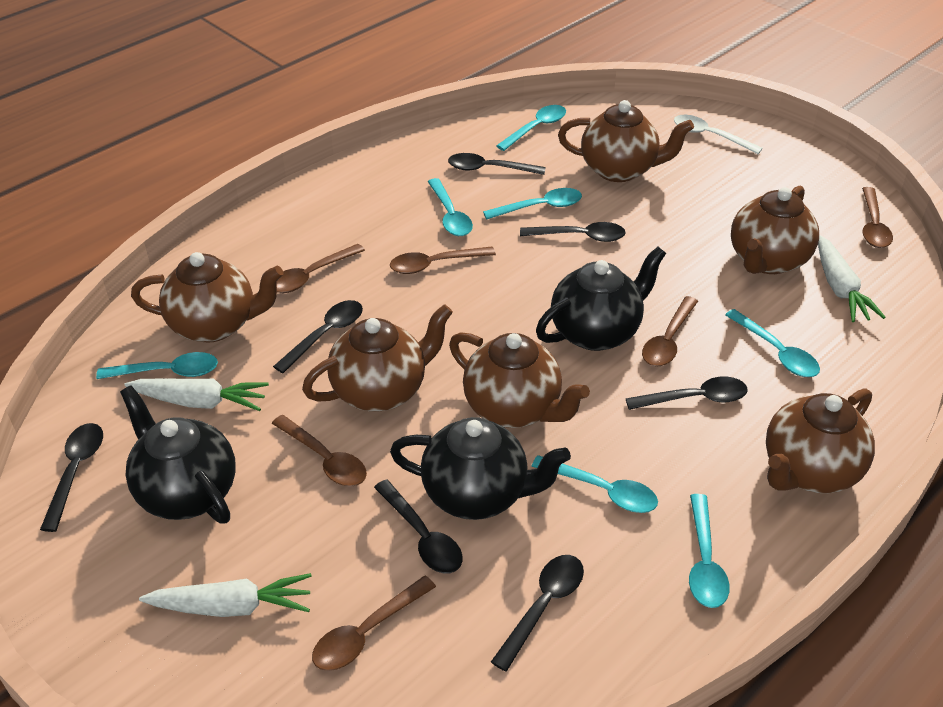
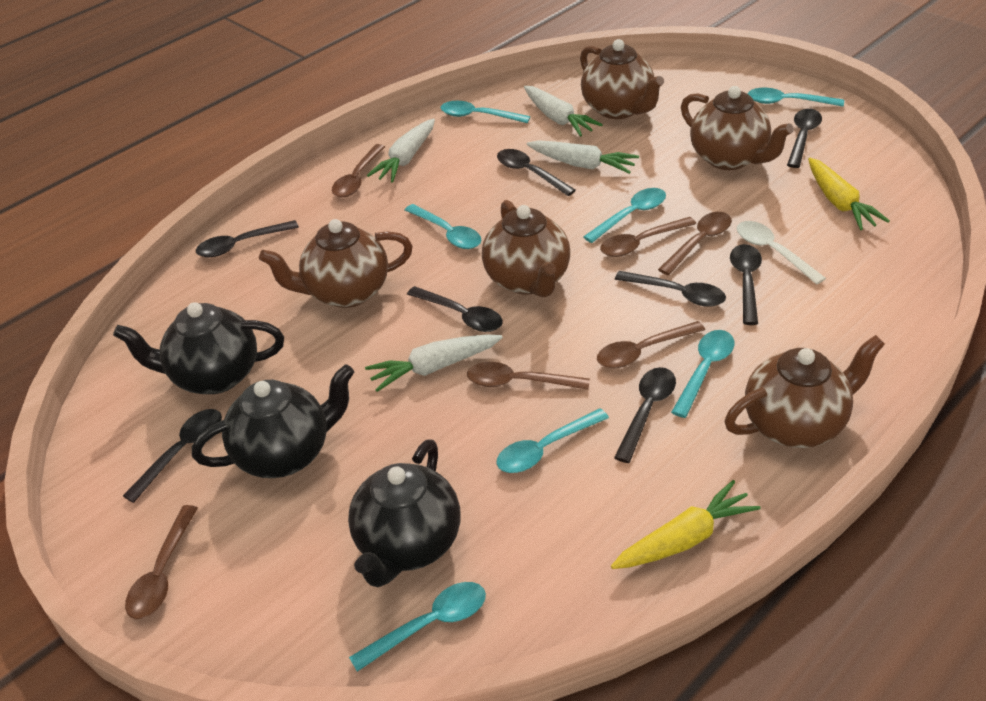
black spoon: 7 -> 8
brown teapot: 6 -> 5
white carrot: 3 -> 4
yellow carrot: 0 -> 2

